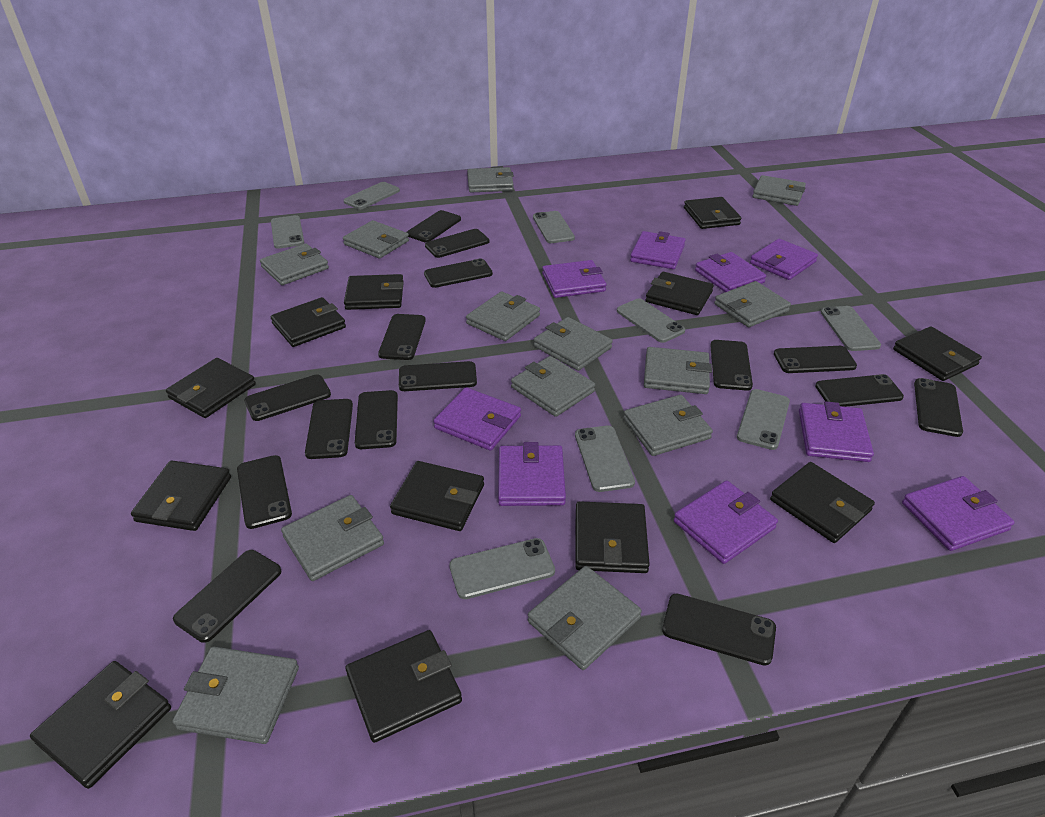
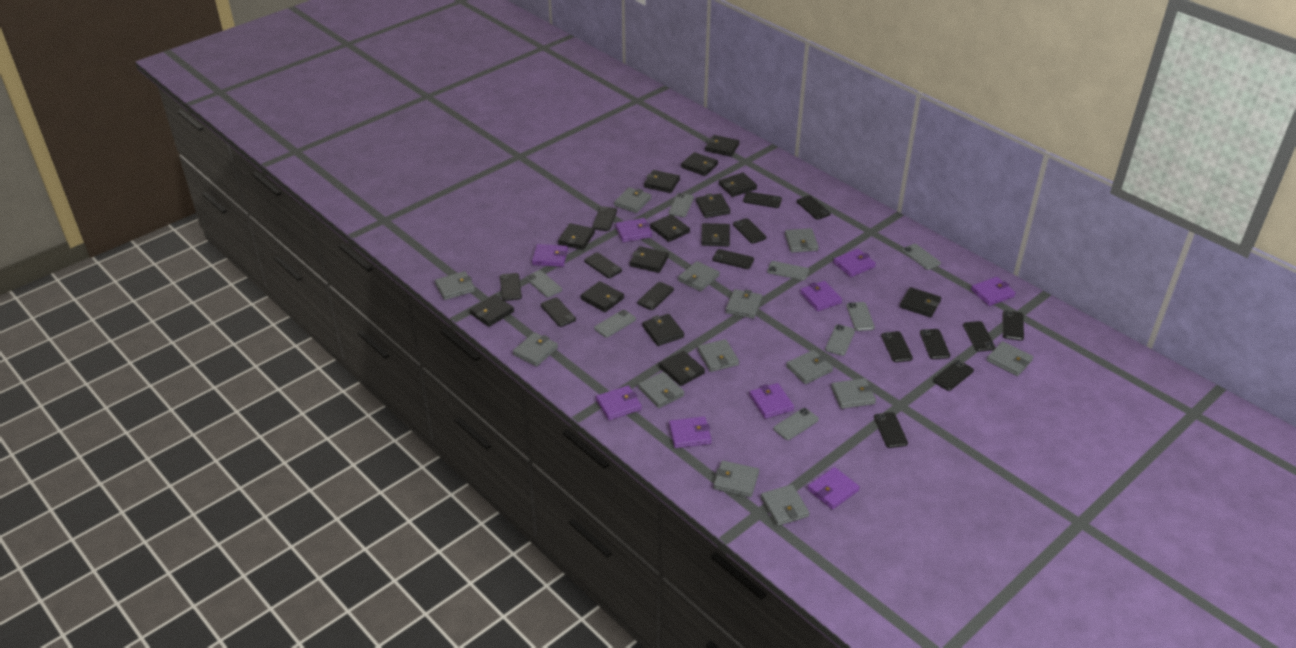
black wallet: 12 -> 14

